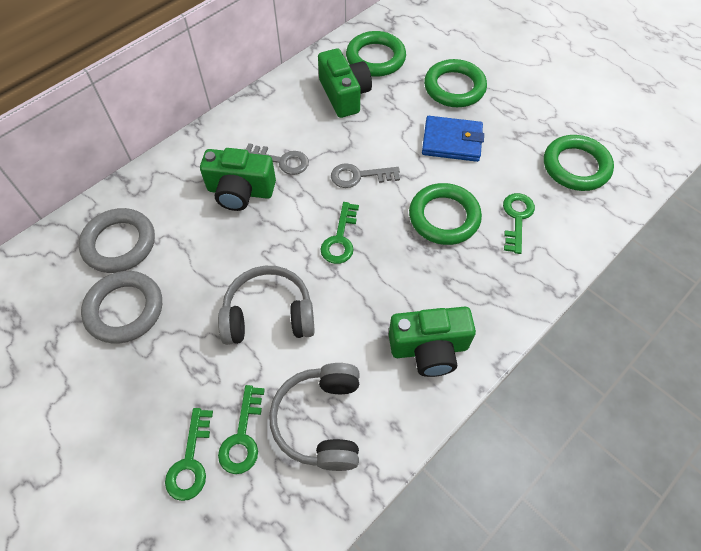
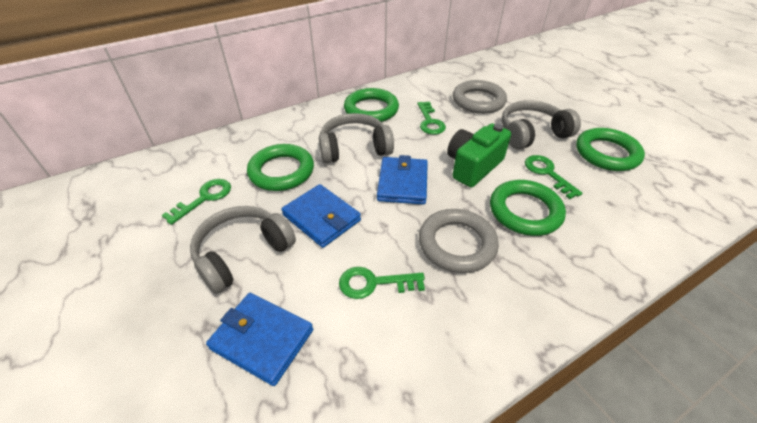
blue wallet: 1 -> 3
green camera: 3 -> 1
grey headphones: 2 -> 3
grey key: 2 -> 0

